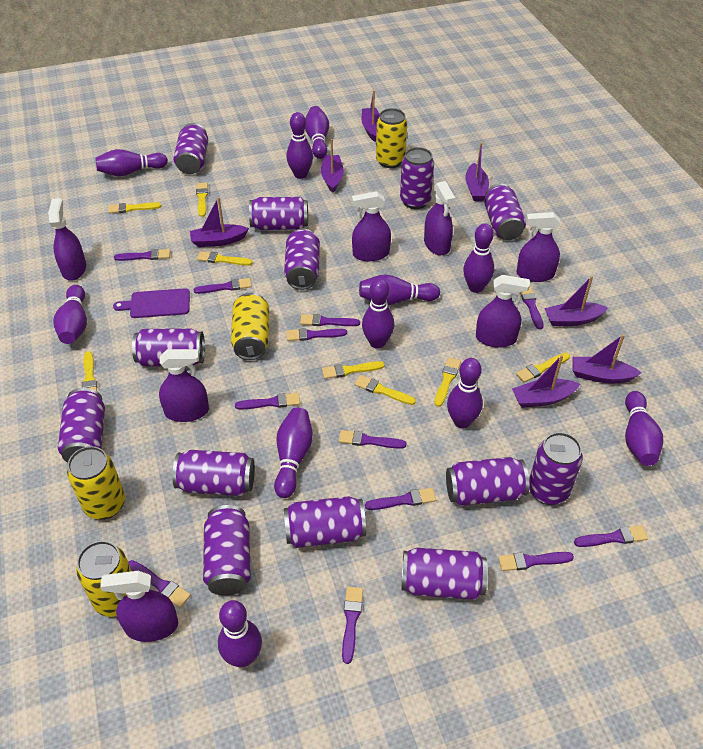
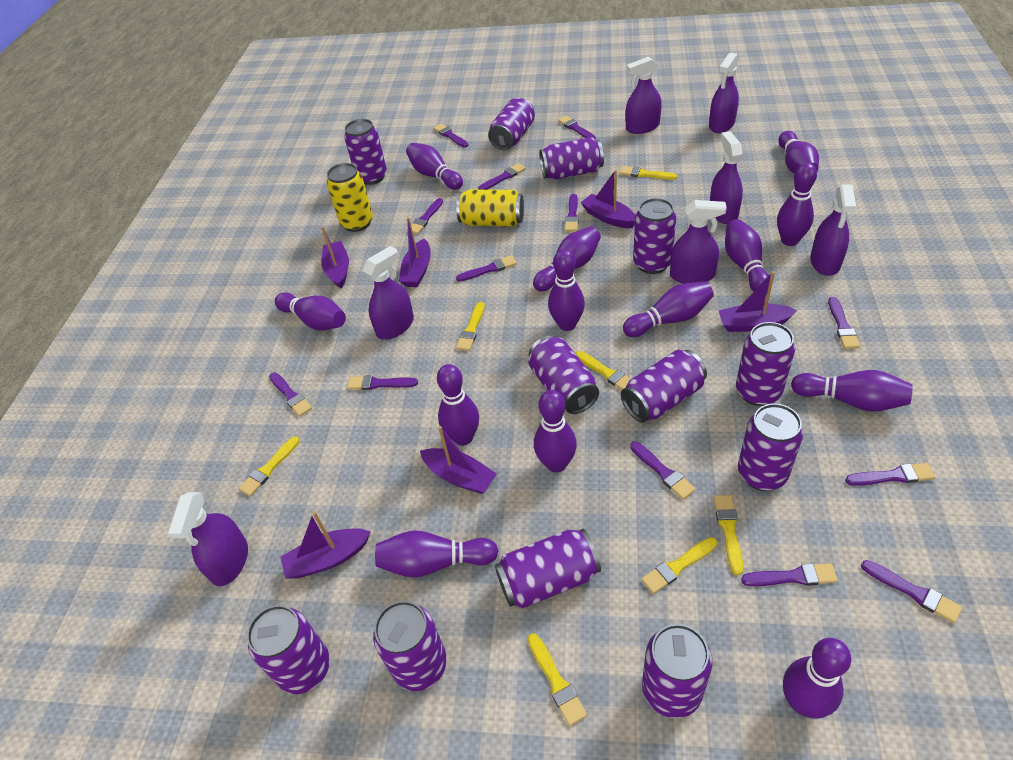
purple boat: 7 -> 6
purple bowling pin: 11 -> 13
purple brush: 12 -> 13
purple can: 13 -> 12
purple cutting board: 1 -> 0
yellow brush: 8 -> 7
yellow can: 4 -> 2

